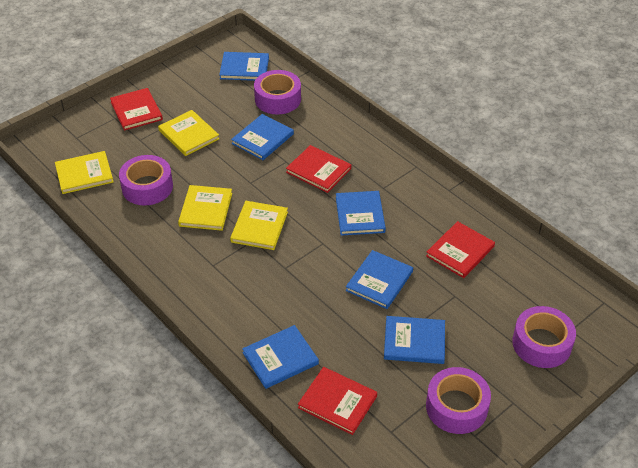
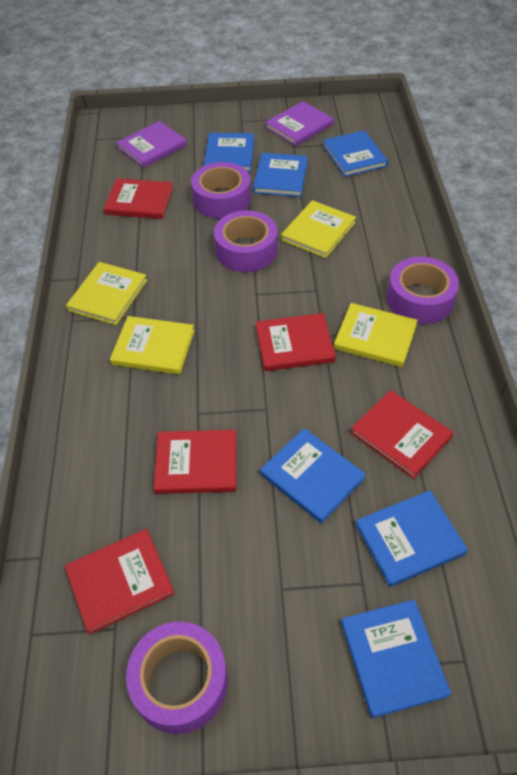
purple book: 0 -> 2
red book: 4 -> 5

